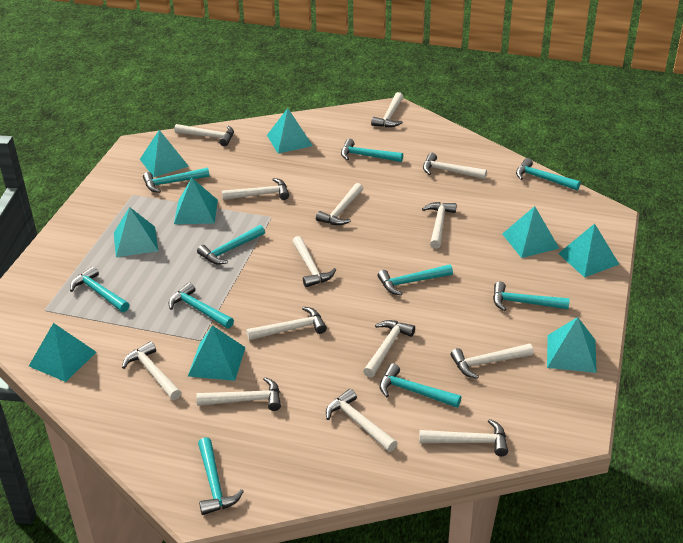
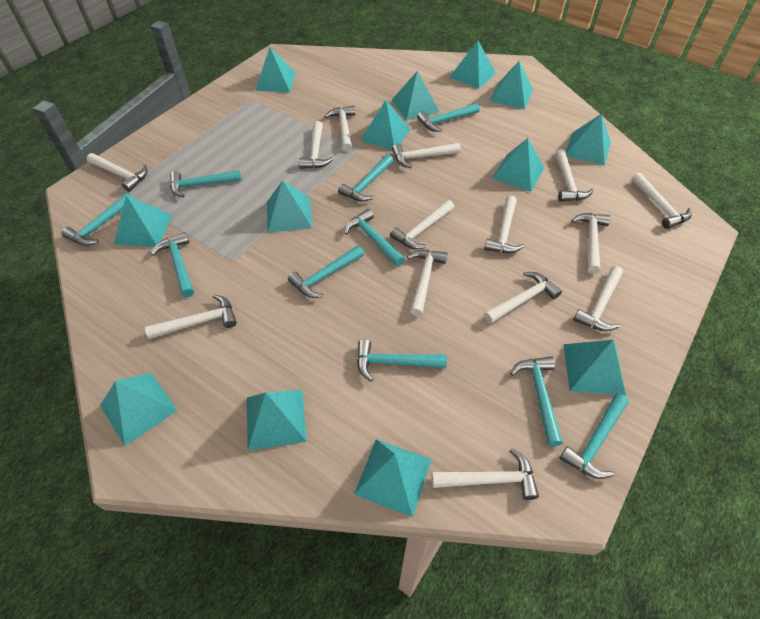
turquoise pyramid: 9 -> 13

